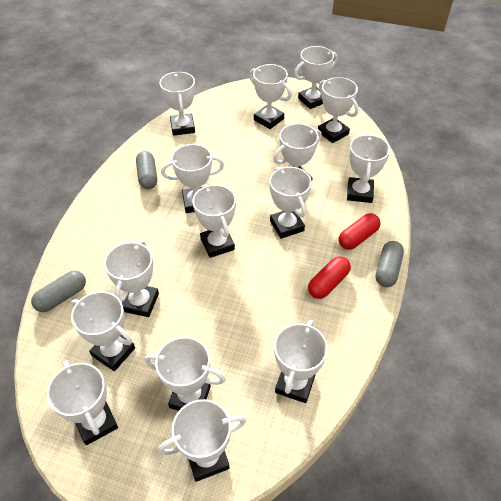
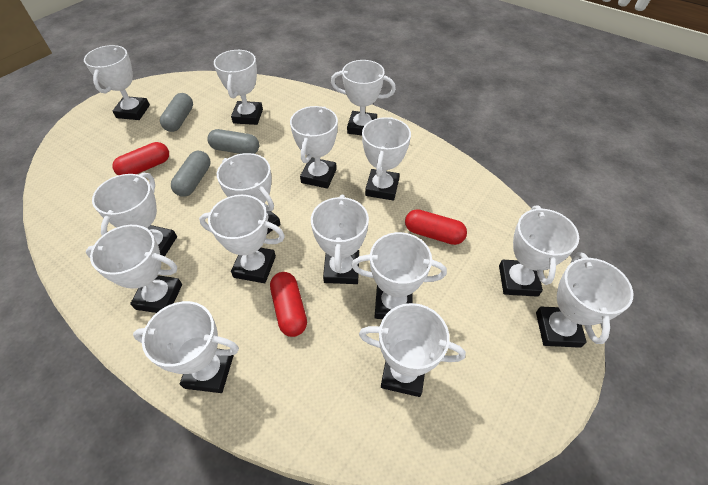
red capsule: 2 -> 3

